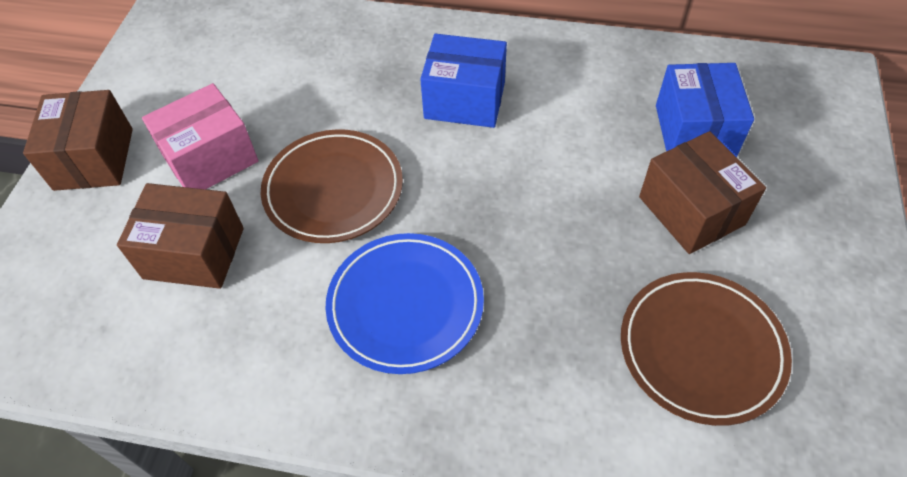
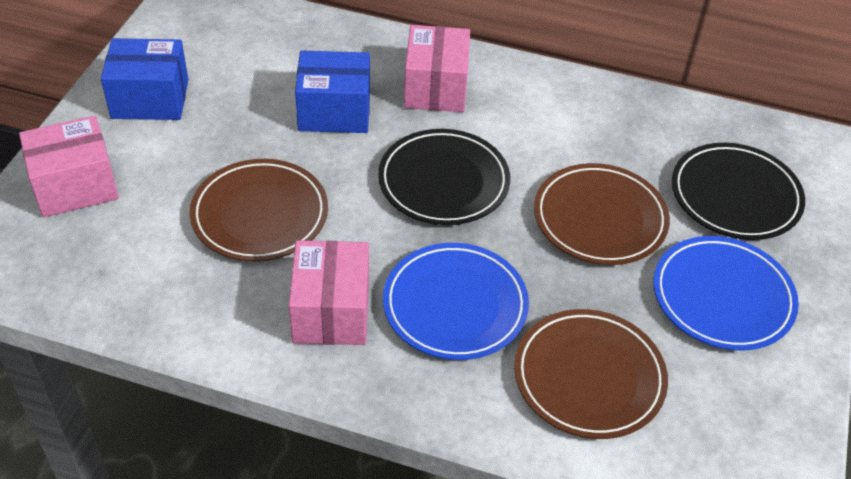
black plate: 0 -> 2
blue plate: 1 -> 2
brown box: 3 -> 0
brown plate: 2 -> 3
pink box: 1 -> 3

